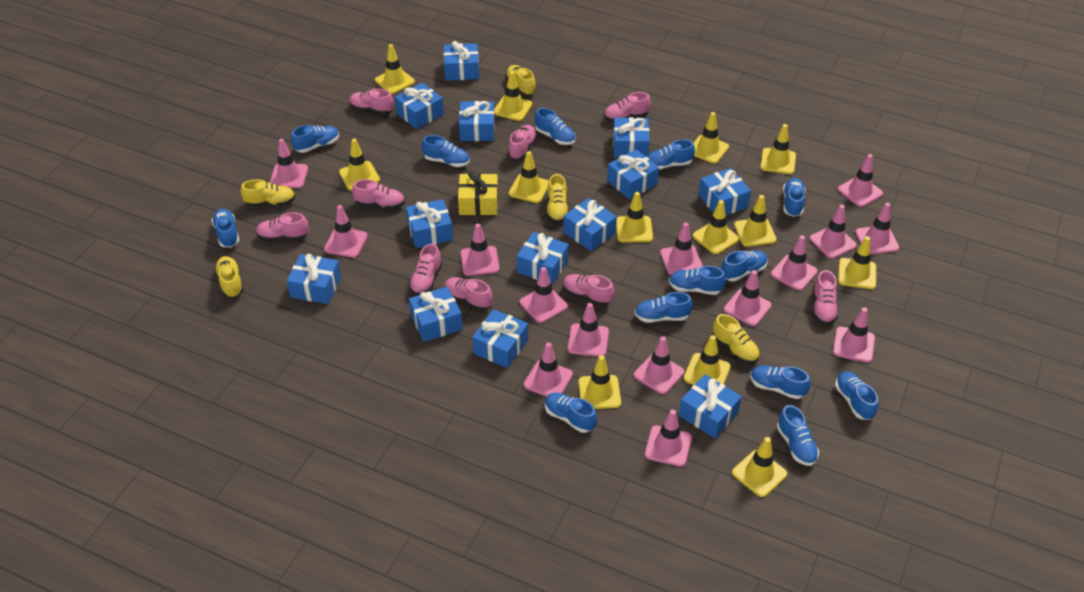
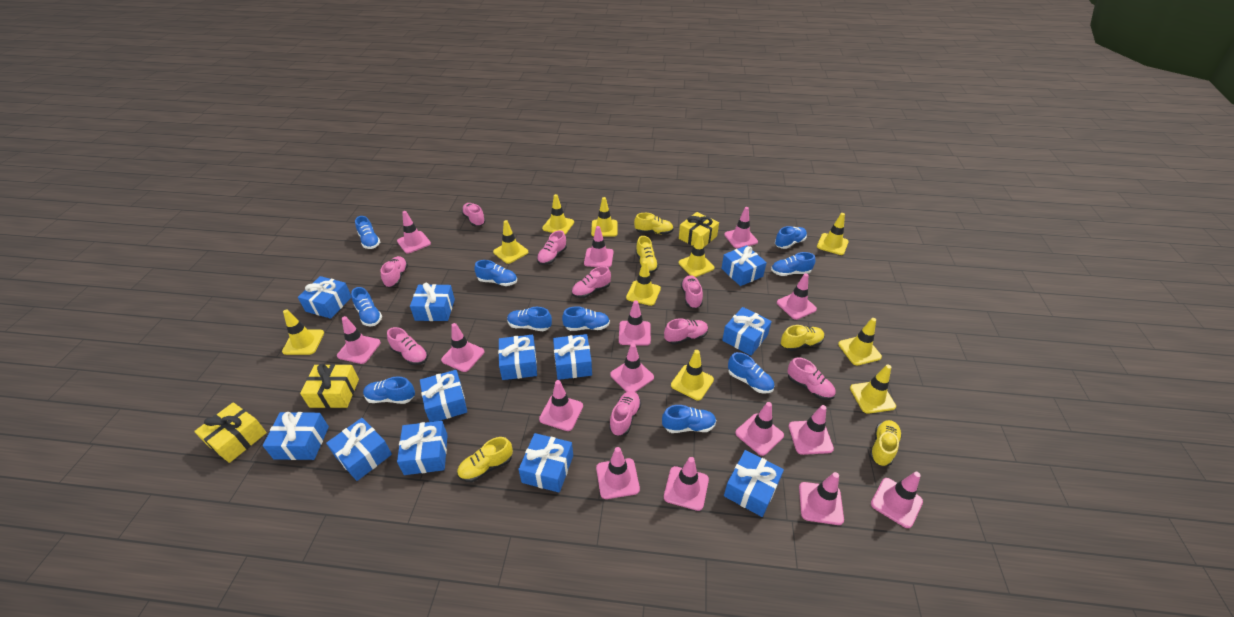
blue gift: 13 -> 12
blue shoe: 13 -> 10
yellow gift: 1 -> 3
yellow traffic cone: 13 -> 10

